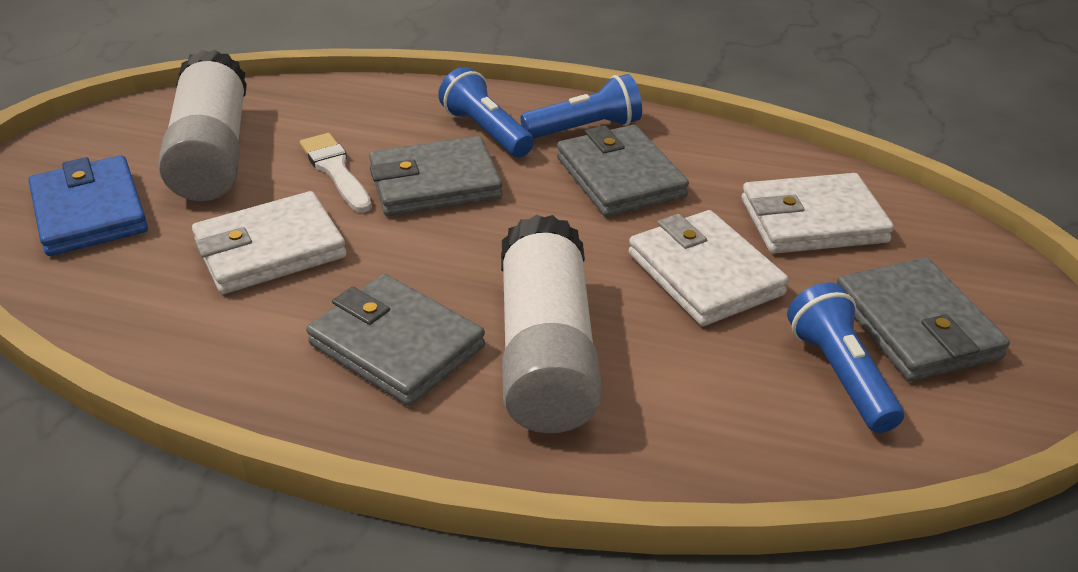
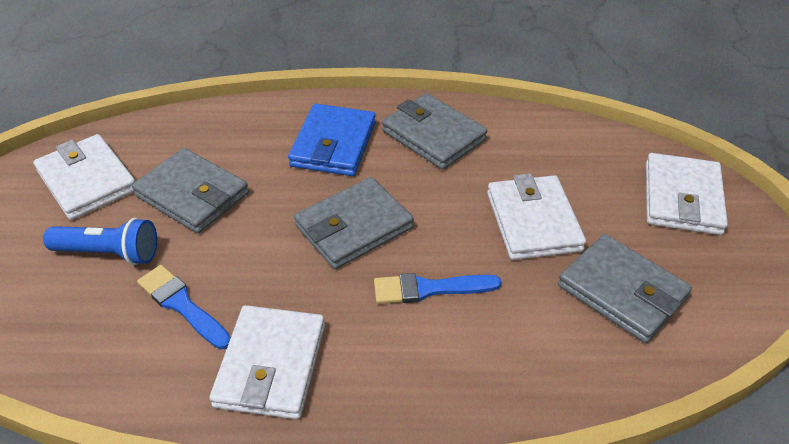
blue brush: 0 -> 2
blue flashlight: 3 -> 1
white brush: 1 -> 0
white glue stick: 2 -> 0
white wallet: 3 -> 4

